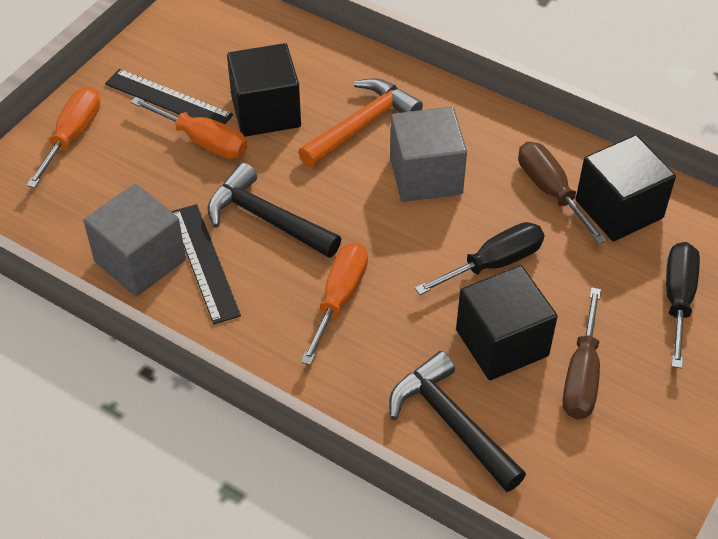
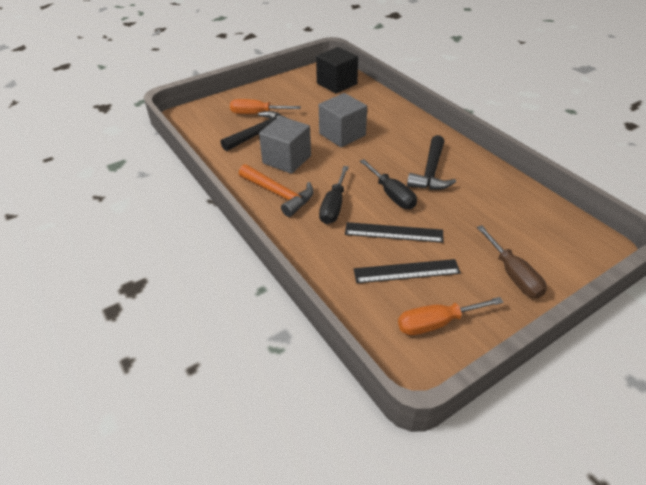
black cube: 3 -> 1
brown screwdriver: 2 -> 1
orange screwdriver: 3 -> 2

